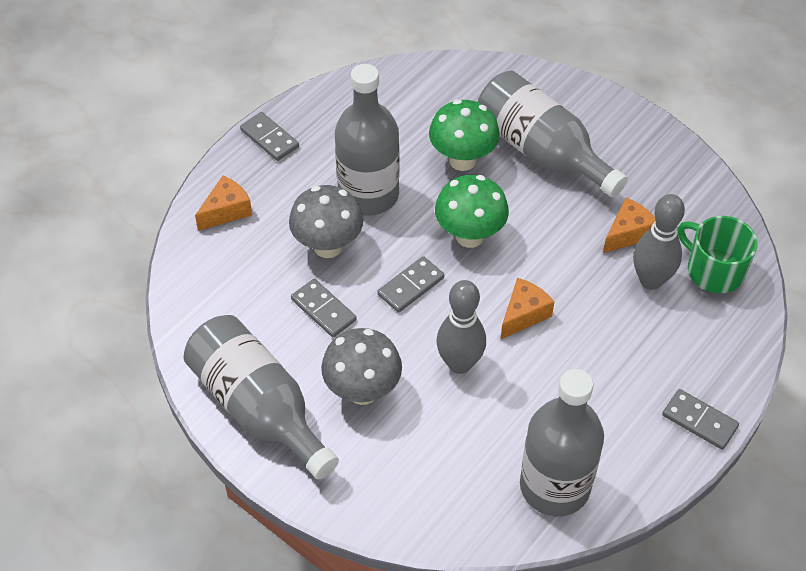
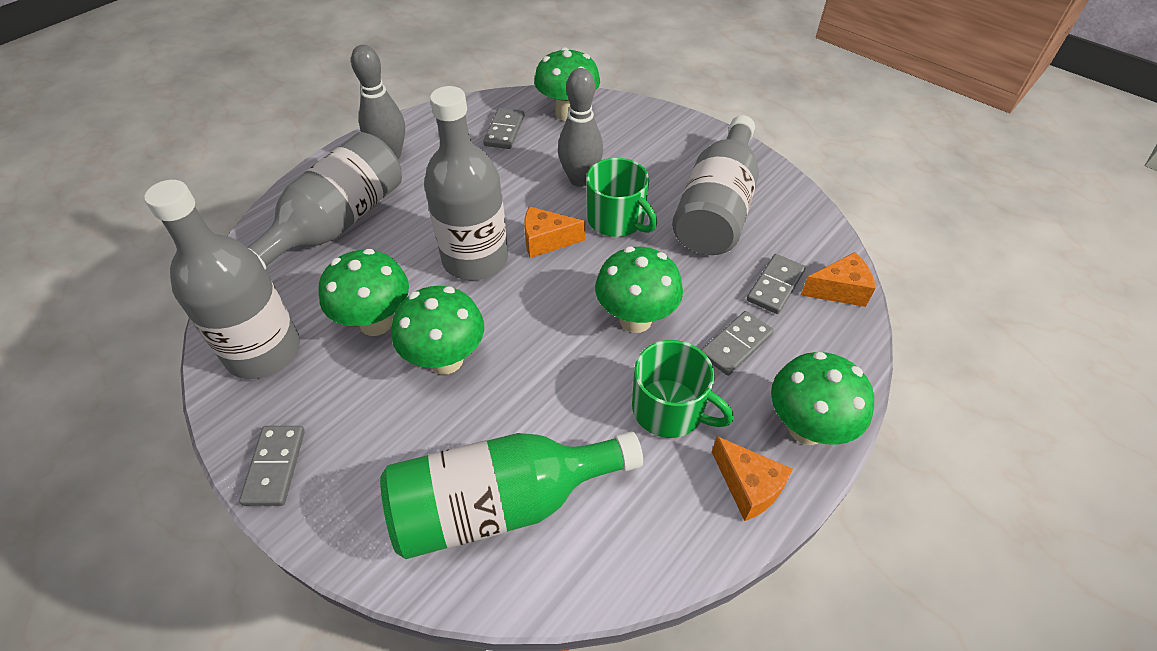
green bottle: 0 -> 1
green mug: 1 -> 2
green mushroom: 2 -> 5
grey mushroom: 2 -> 0

